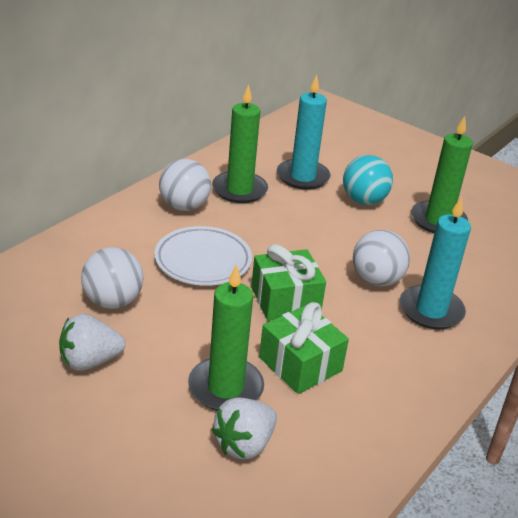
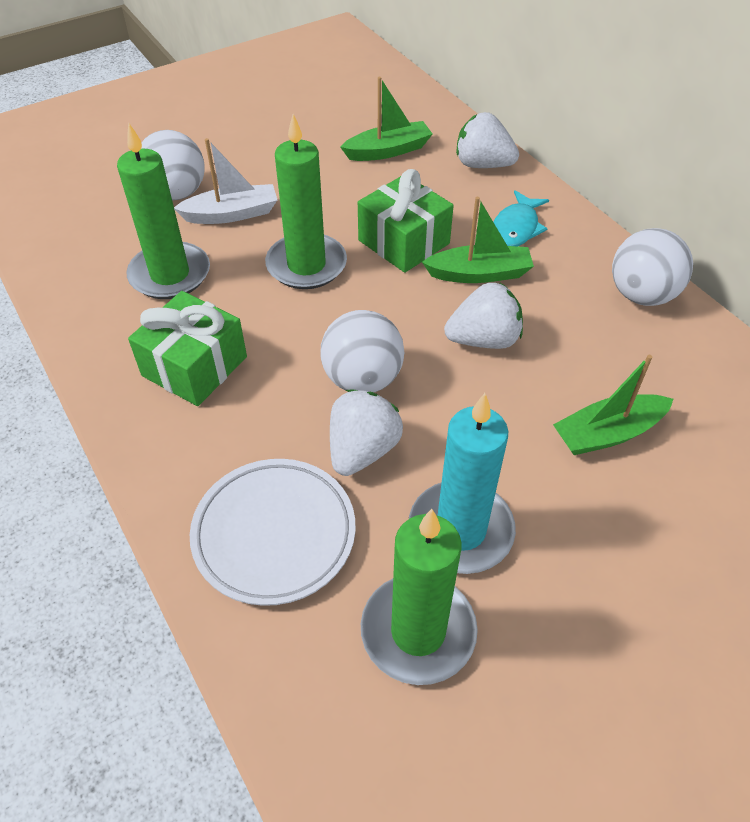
green boat: 0 -> 3
turquoise ball: 1 -> 0
turquoise candle: 2 -> 1
turquoise fish: 0 -> 1
white boat: 0 -> 1
white strawberry: 2 -> 3

